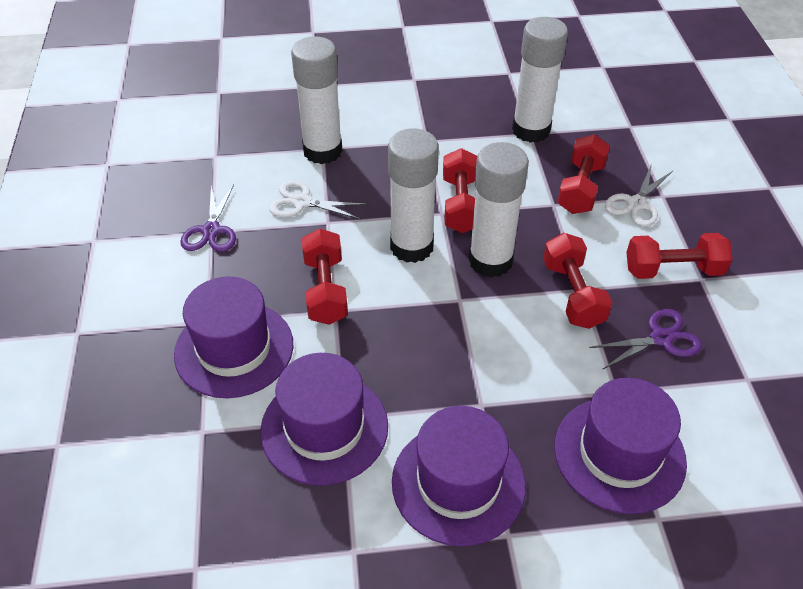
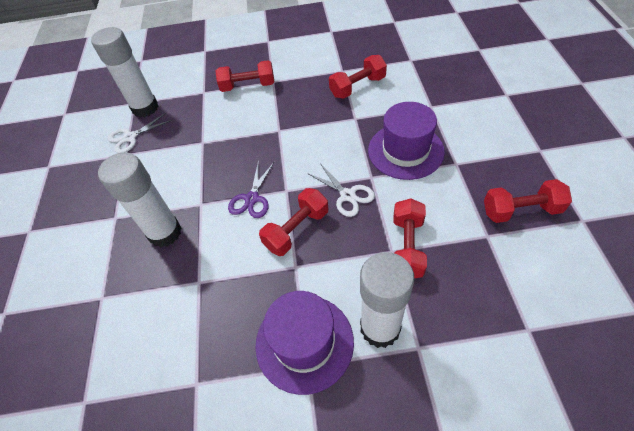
purple hat: 4 -> 2
purple scissors: 2 -> 1
white glue stick: 4 -> 3

